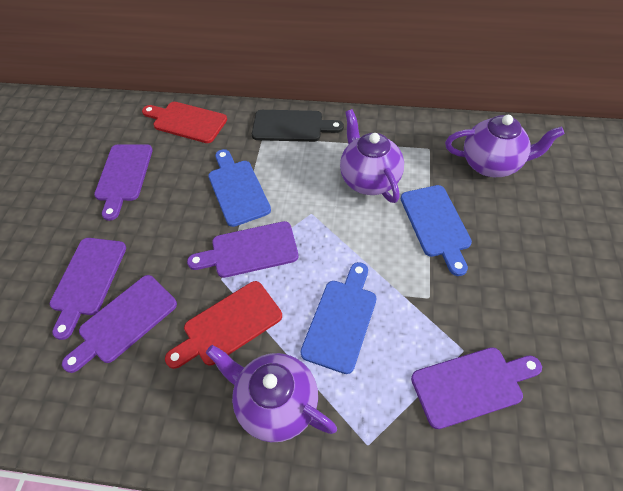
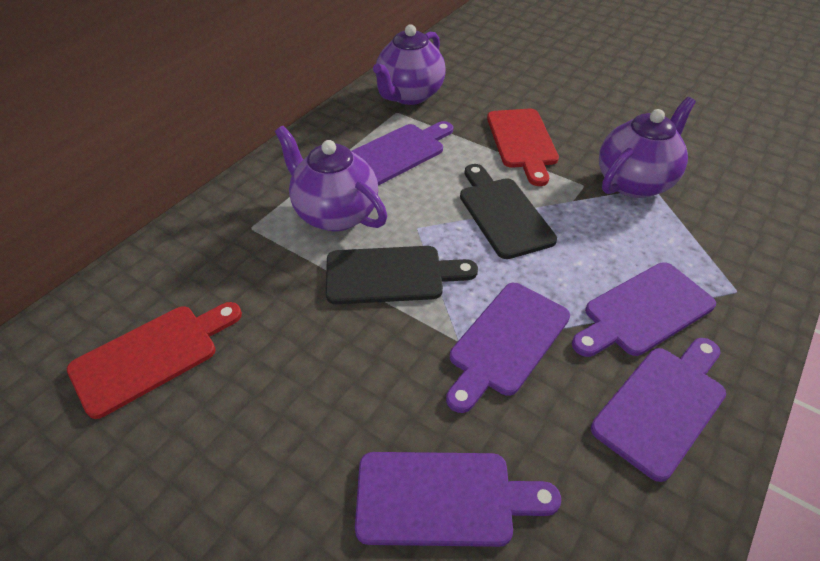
black cutting board: 1 -> 2
blue cutting board: 3 -> 0

